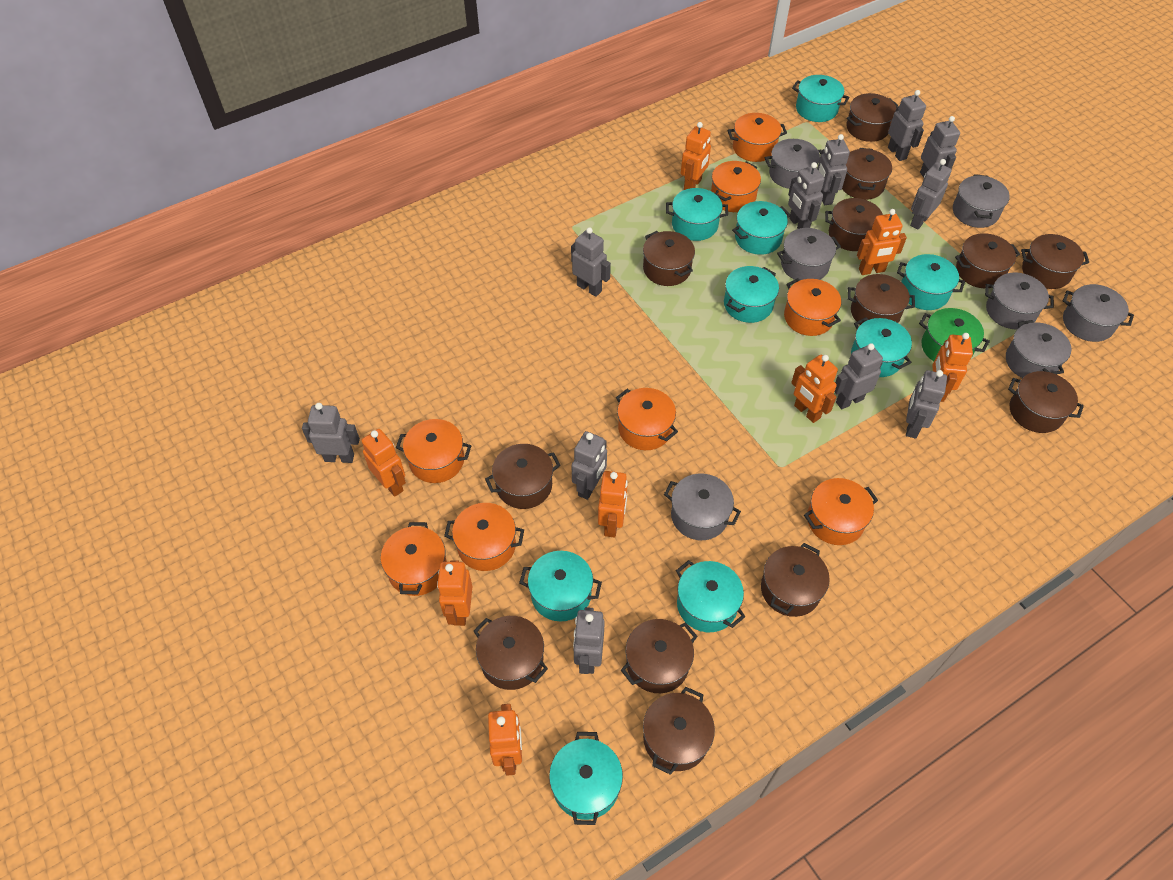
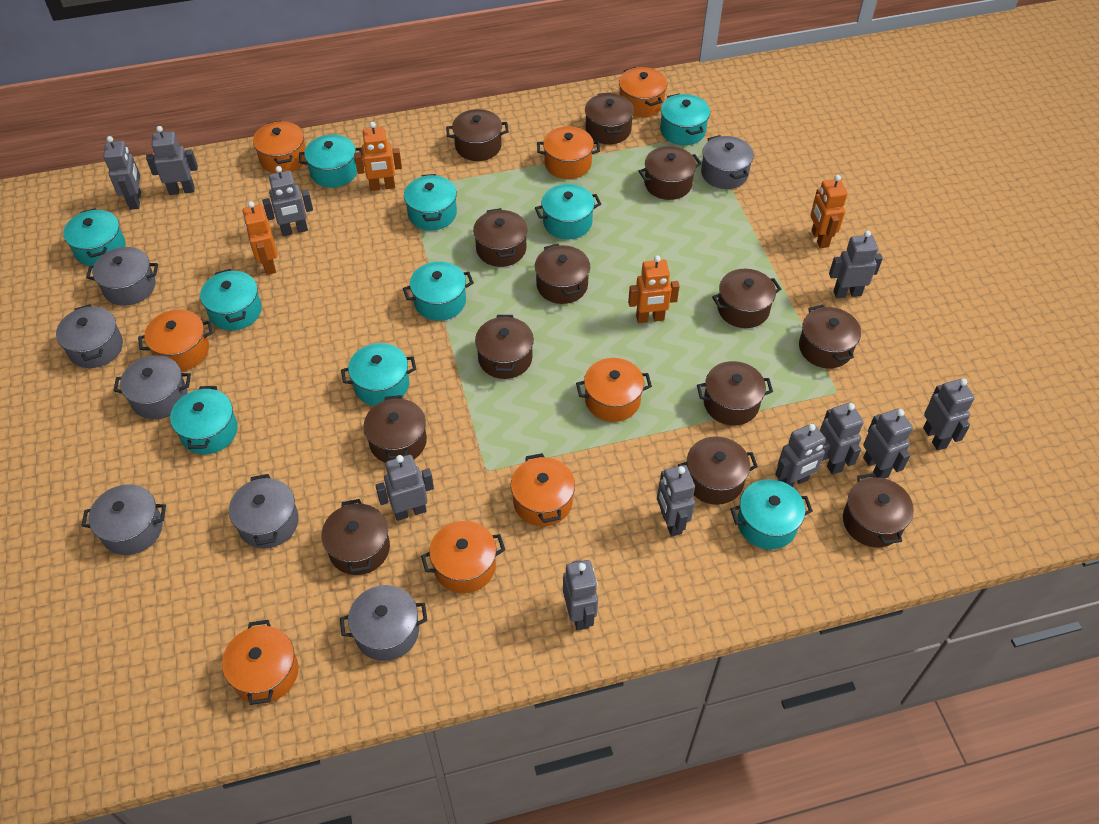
green pot: 1 -> 0
orange robot: 8 -> 4
turquoise pot: 9 -> 10

